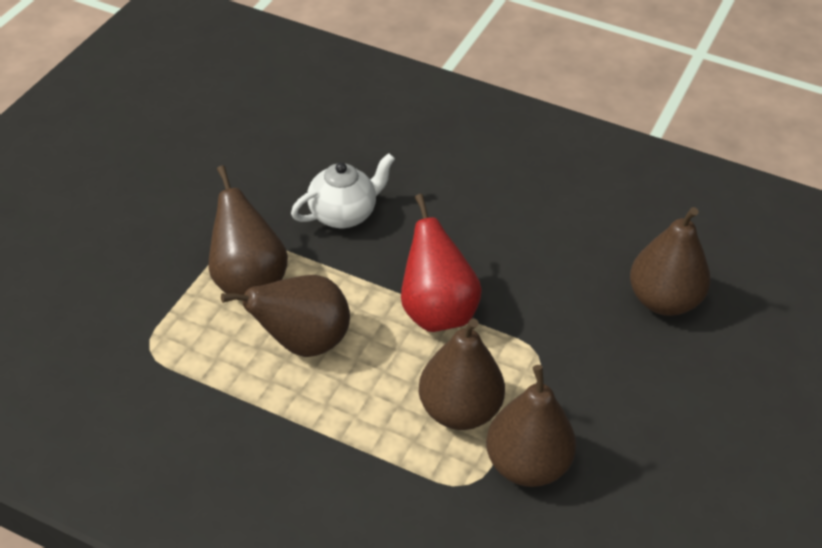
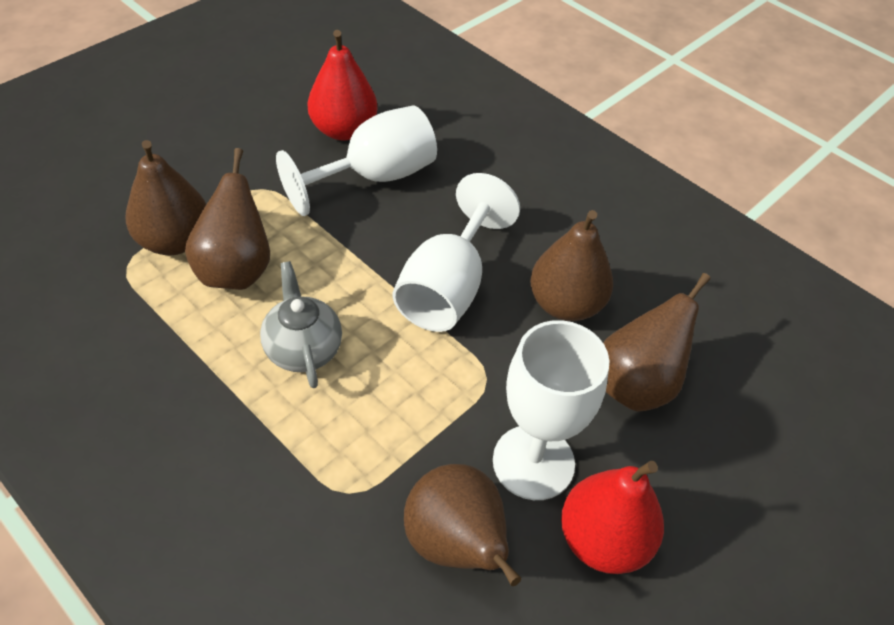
grey teapot: 0 -> 1
red pear: 1 -> 2
white goblet: 0 -> 3
white teapot: 1 -> 0

